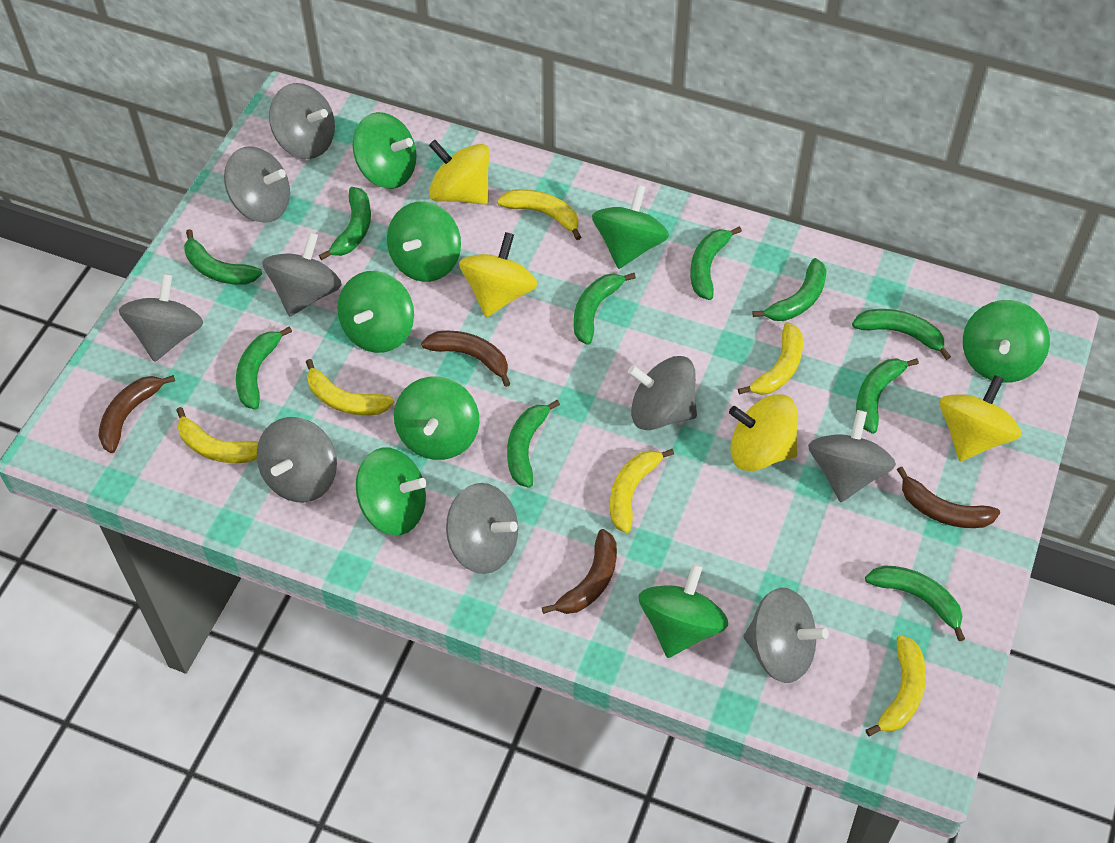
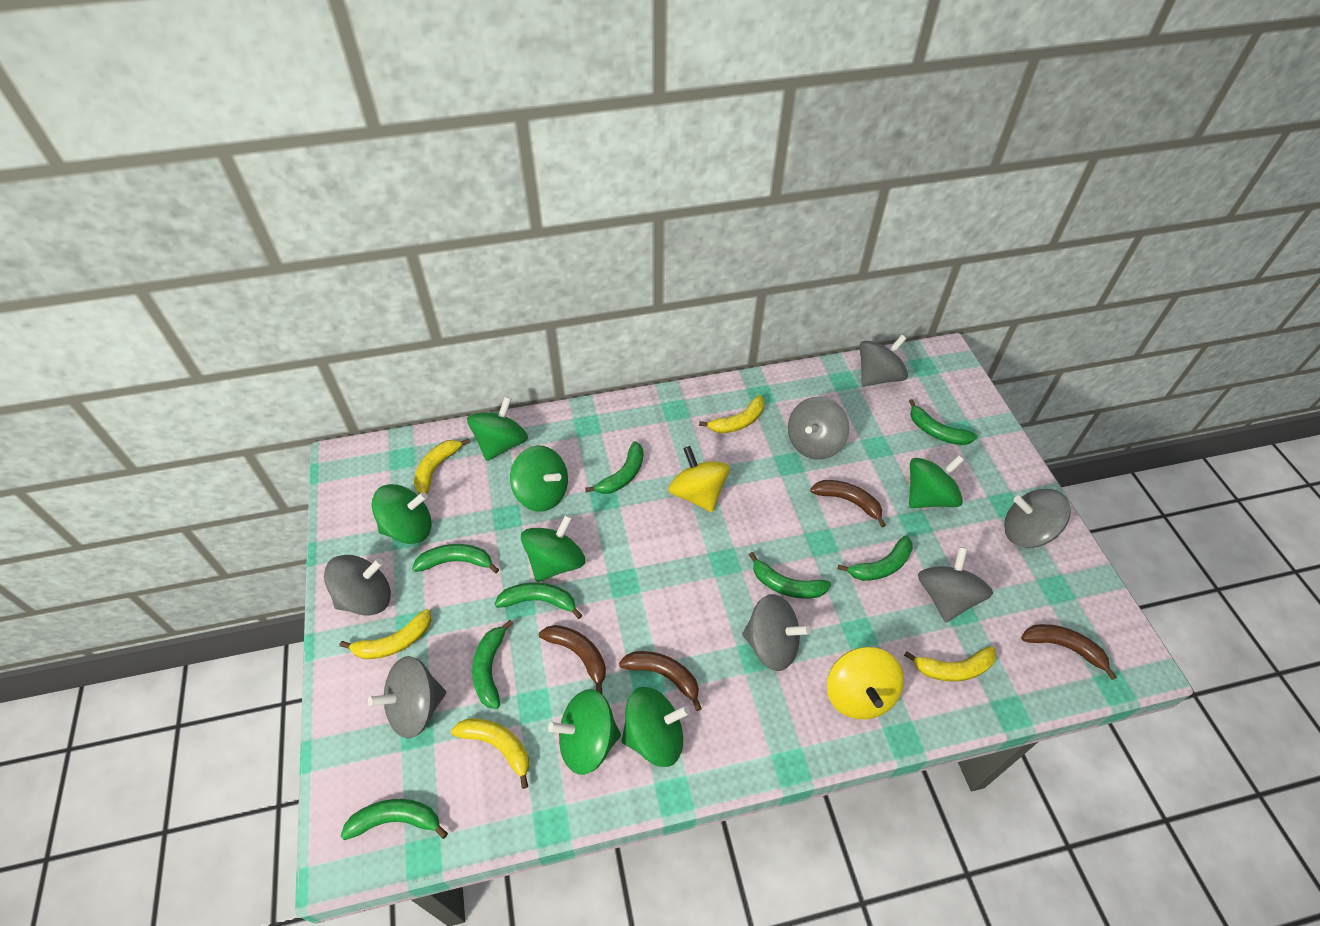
green banana: 10 -> 8
green spinning top: 8 -> 7
grey spinning top: 9 -> 7
yellow banana: 6 -> 5
yellow spinning top: 4 -> 2

